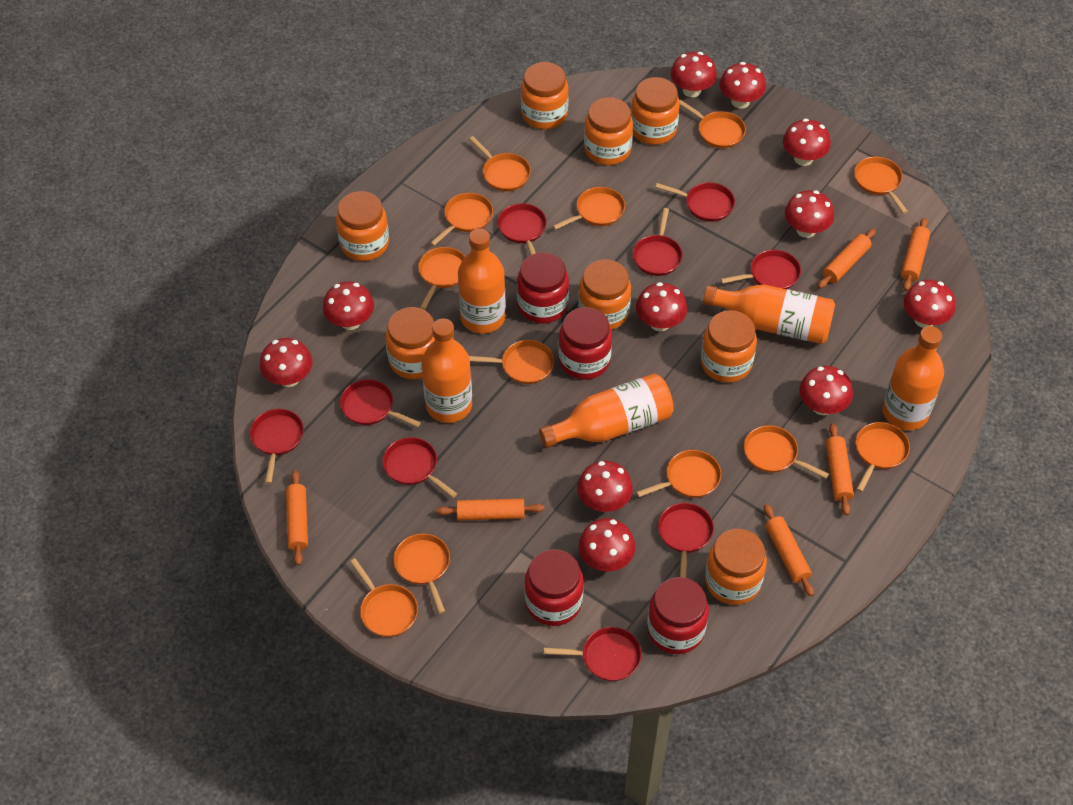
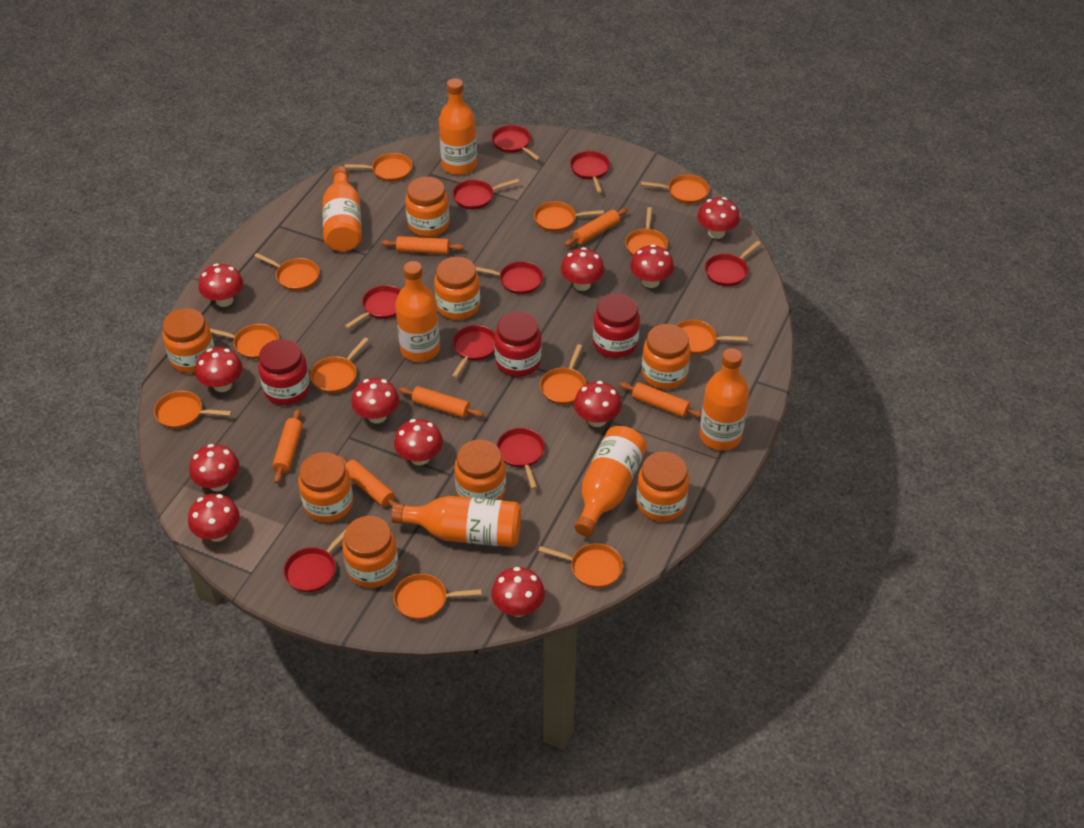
orange bottle: 5 -> 6
red jar: 4 -> 3

